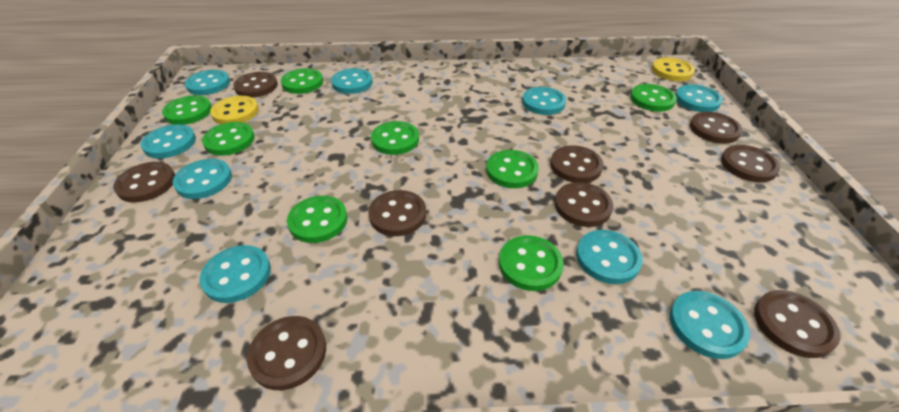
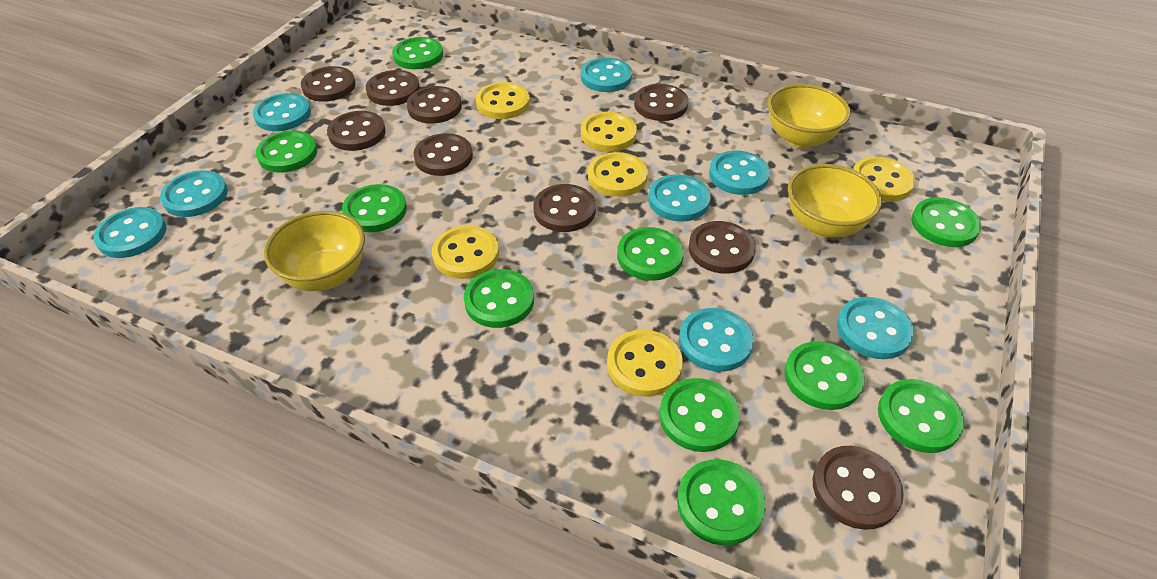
green button: 8 -> 10
turquoise button: 9 -> 8
yellow bowl: 0 -> 3
yellow button: 2 -> 6

